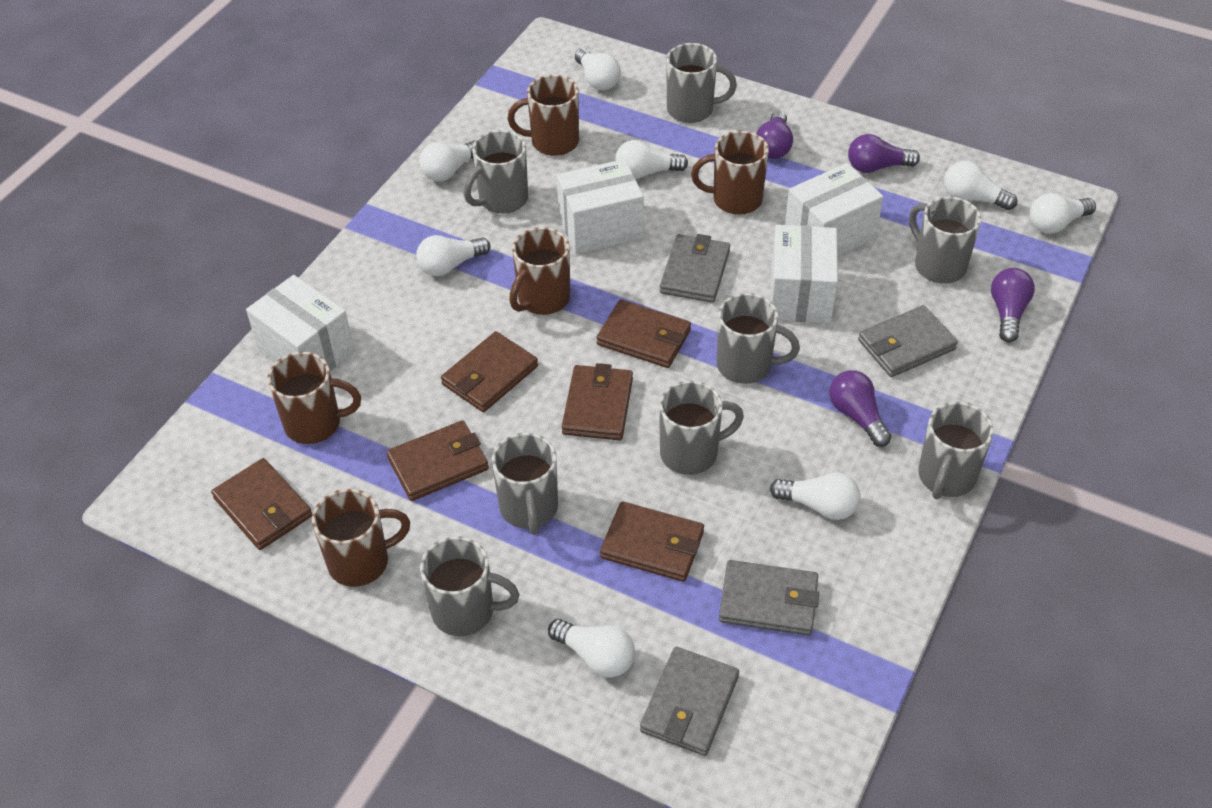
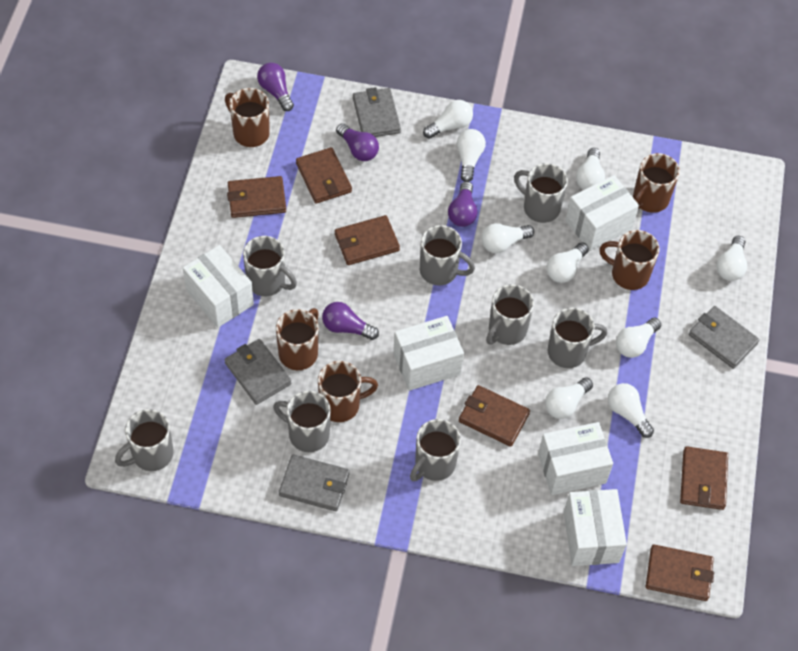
white box: 4 -> 5
white light bulb: 8 -> 9

